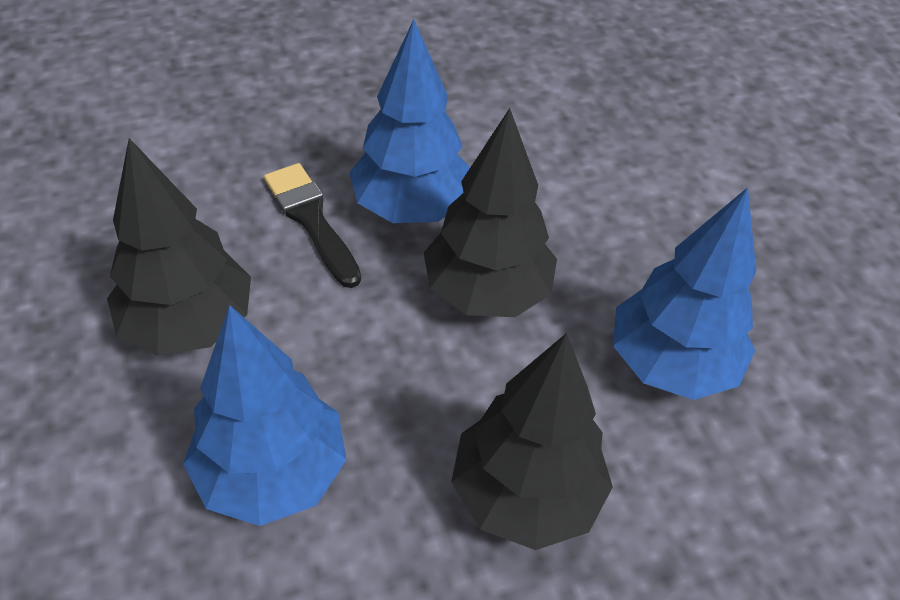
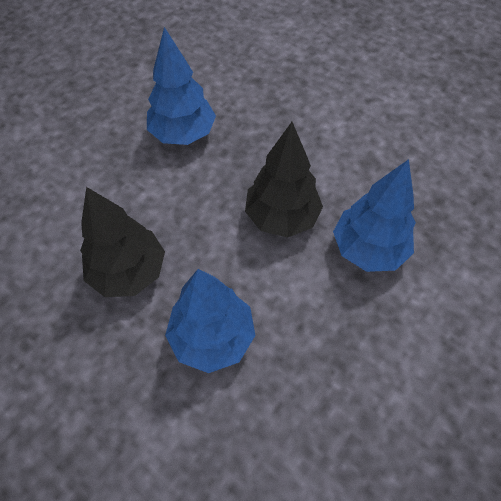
black brush: 1 -> 0
black tree: 3 -> 2

